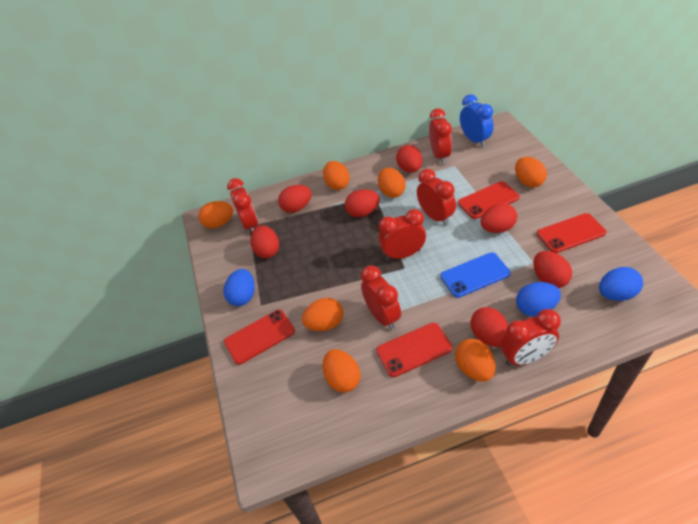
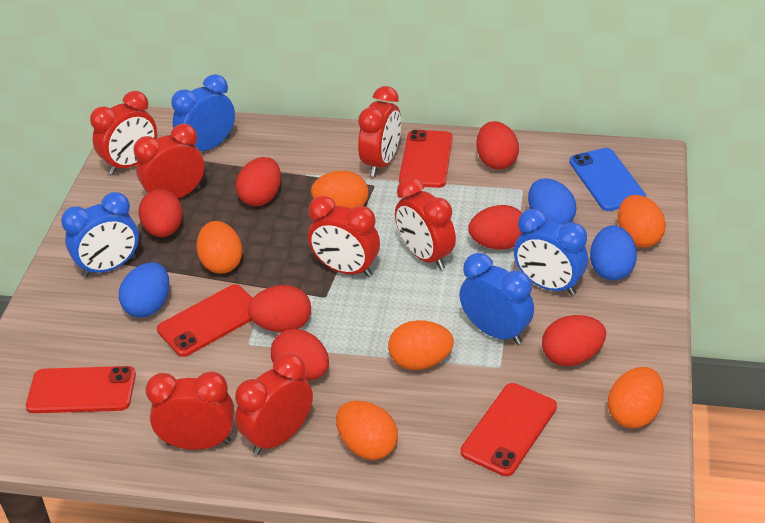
blue clock: 1 -> 4
orange egg: 7 -> 6
red clock: 6 -> 7

